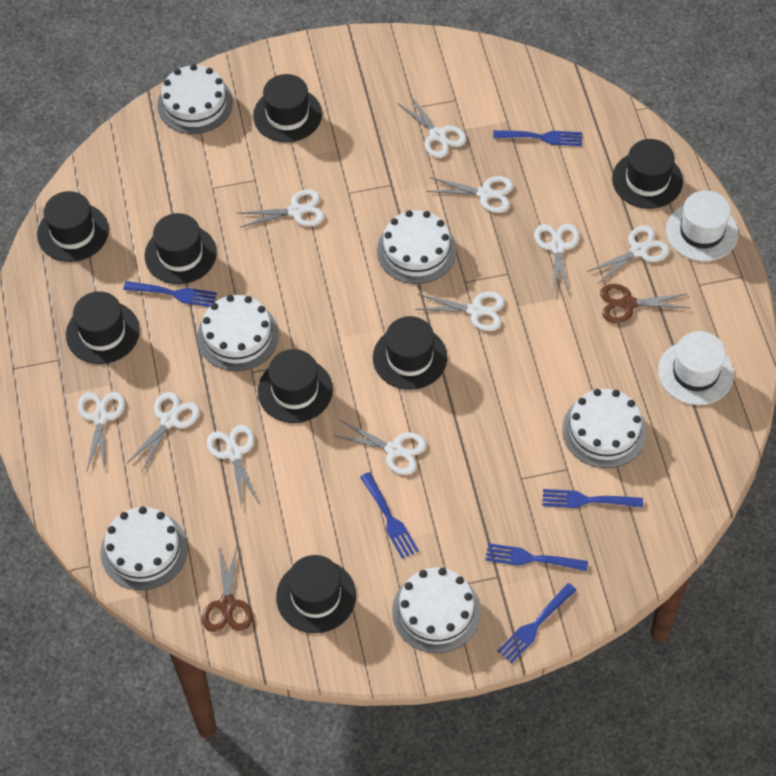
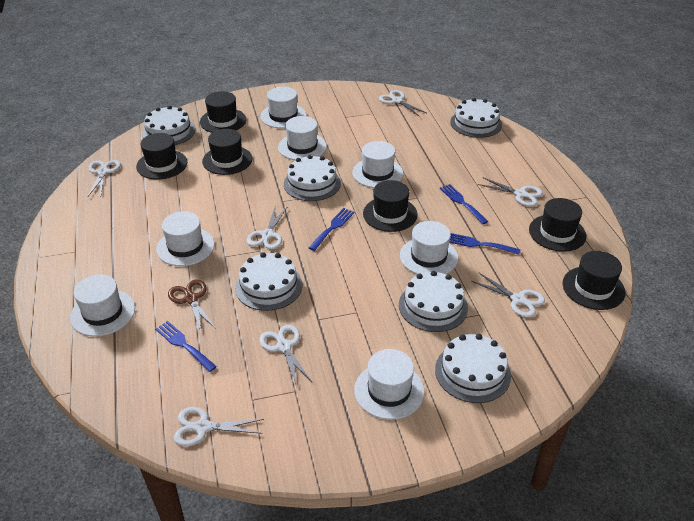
black hat: 8 -> 6
blue fork: 6 -> 4
brown scissors: 2 -> 1
white hat: 2 -> 7
white scissors: 10 -> 7

